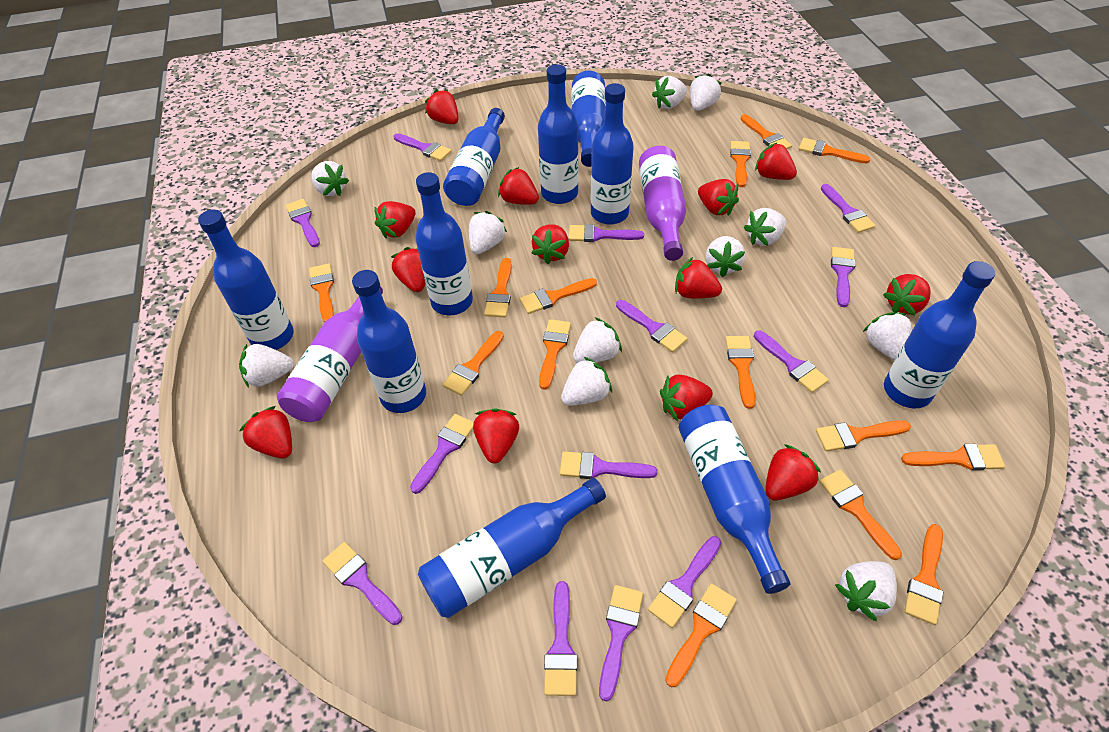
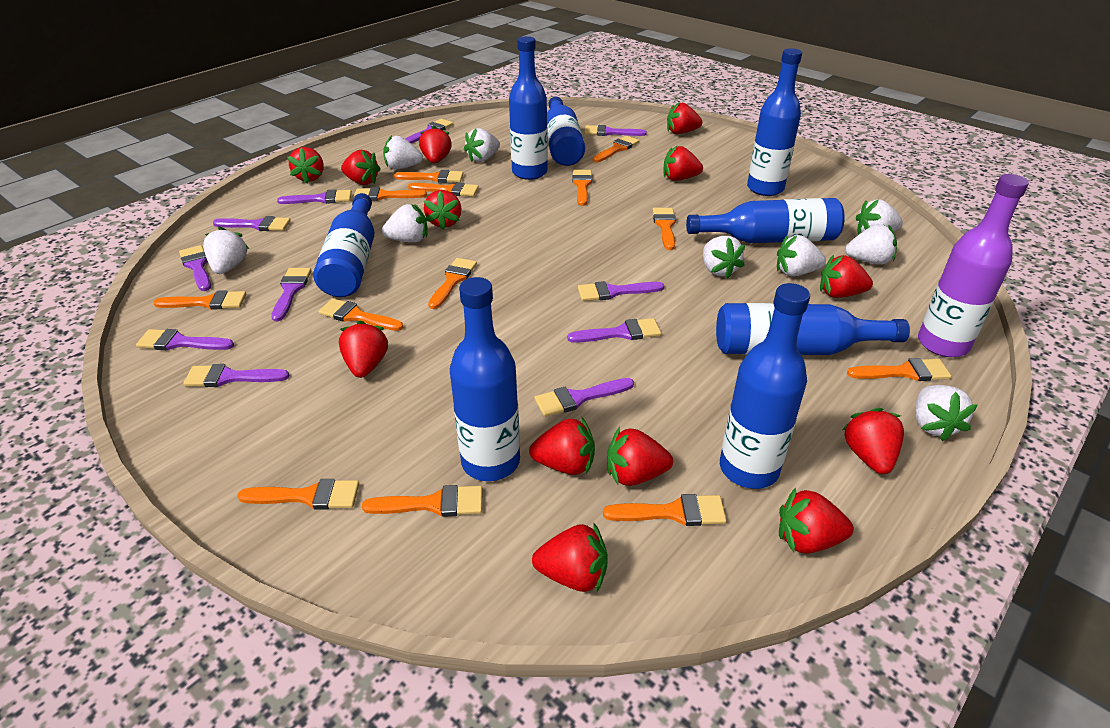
blue bottle: 10 -> 8
orange brush: 14 -> 13
purple bottle: 2 -> 1
purple brush: 13 -> 11
white strawberry: 11 -> 9

